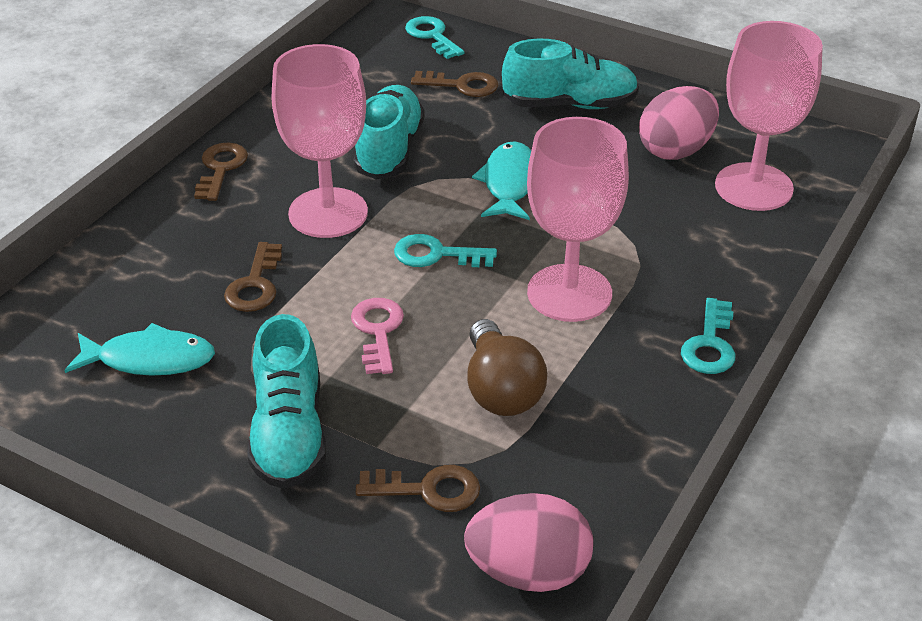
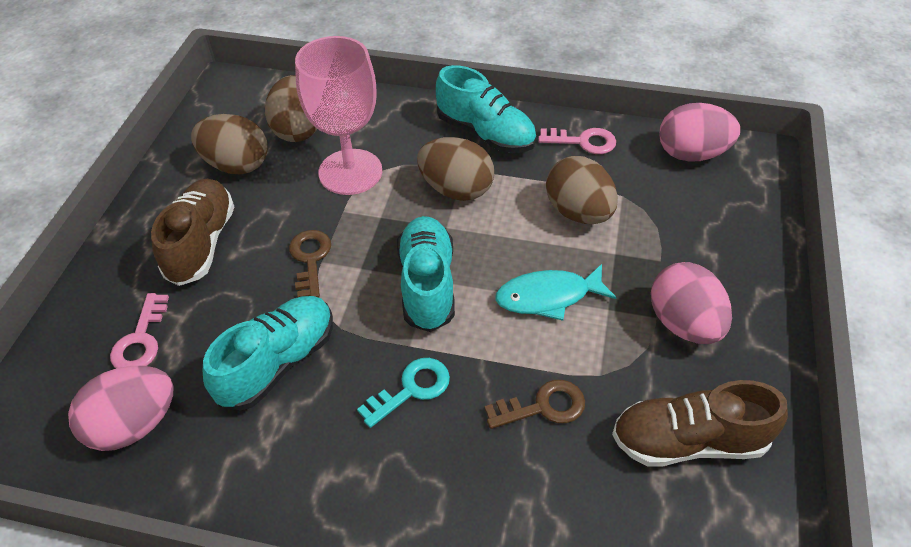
brown egg: 0 -> 4
brown key: 4 -> 2
brown light bulb: 1 -> 0
brown shoe: 0 -> 2
pink egg: 2 -> 3
pink goblet: 3 -> 1
pink key: 1 -> 2
turquoise fish: 2 -> 1
turquoise key: 3 -> 1

